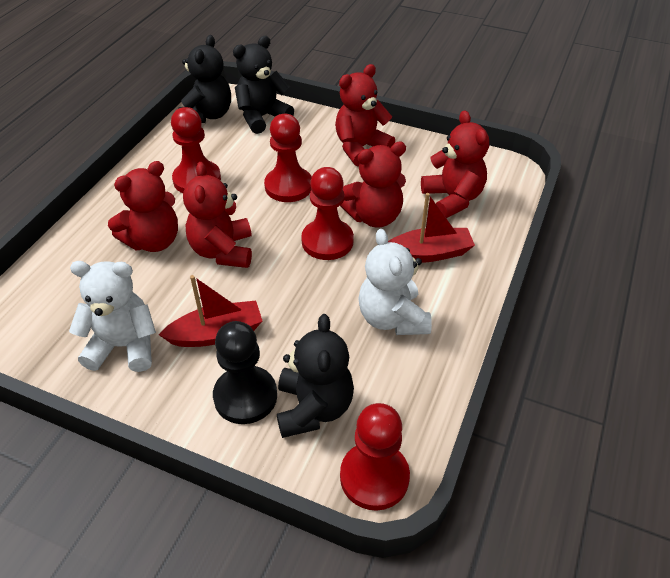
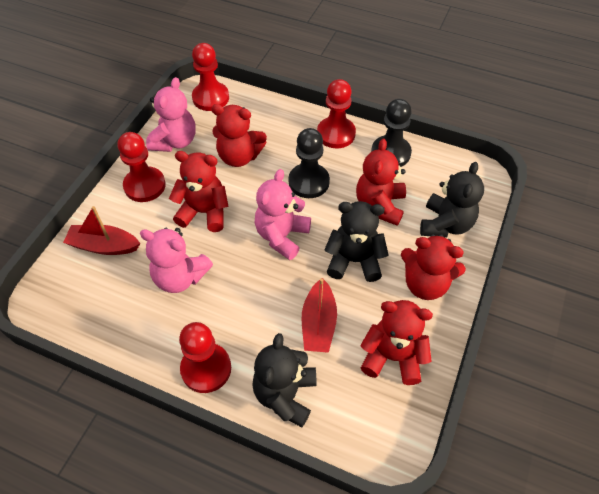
black pawn: 1 -> 2
pink teddy bear: 0 -> 3
white teddy bear: 2 -> 0

